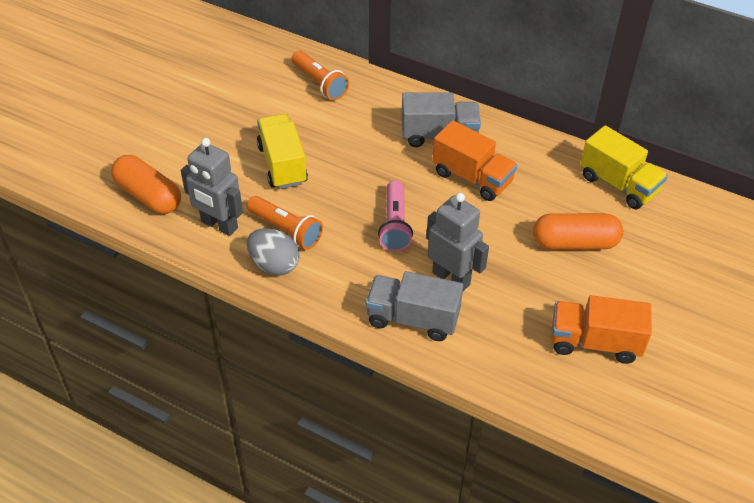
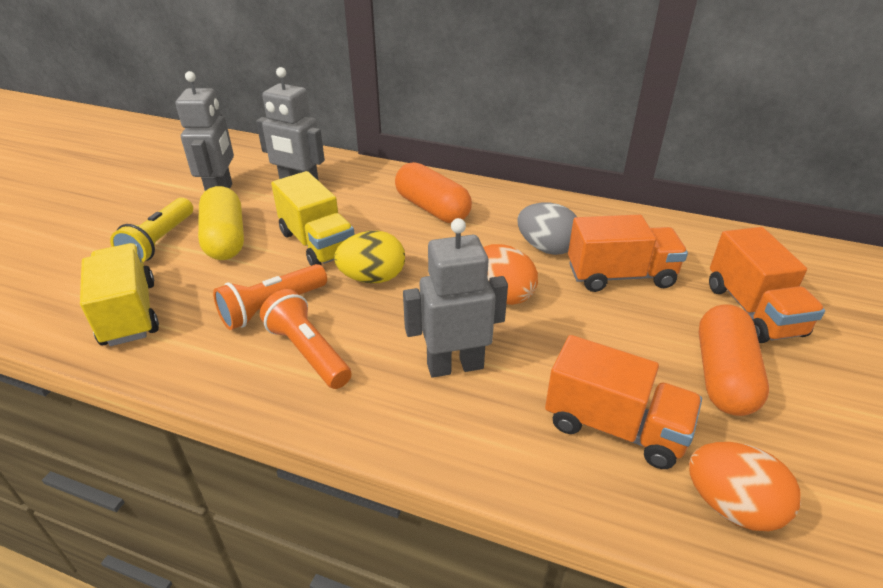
grey robot: 2 -> 3
grey truck: 2 -> 0
orange egg: 0 -> 2
orange truck: 2 -> 3
pink flashlight: 1 -> 0
yellow capsule: 0 -> 1
yellow egg: 0 -> 1
yellow flashlight: 0 -> 1

